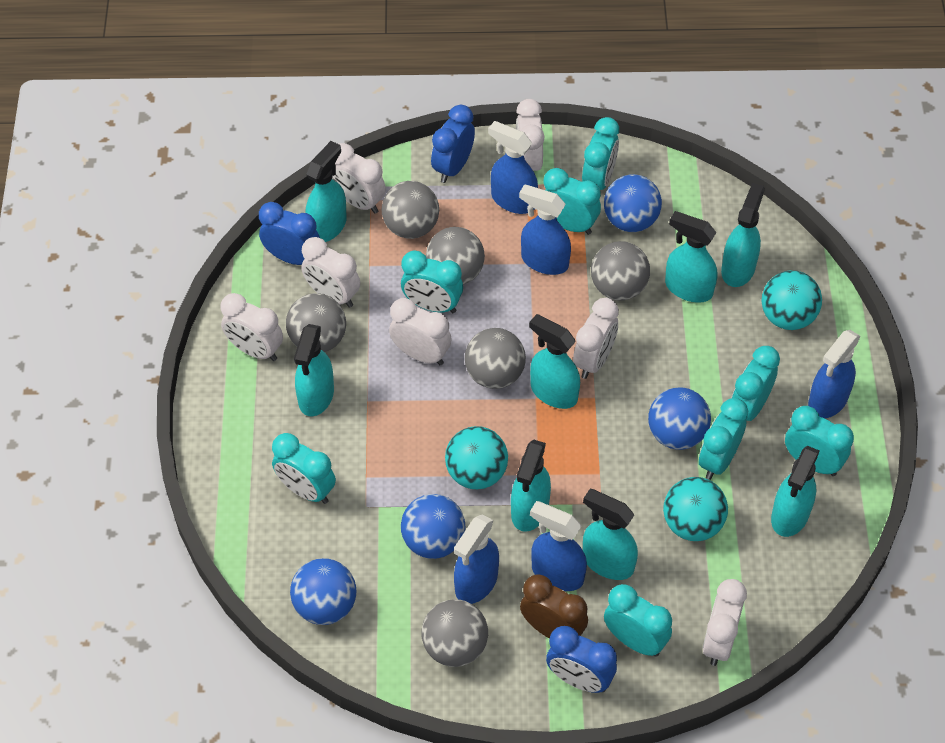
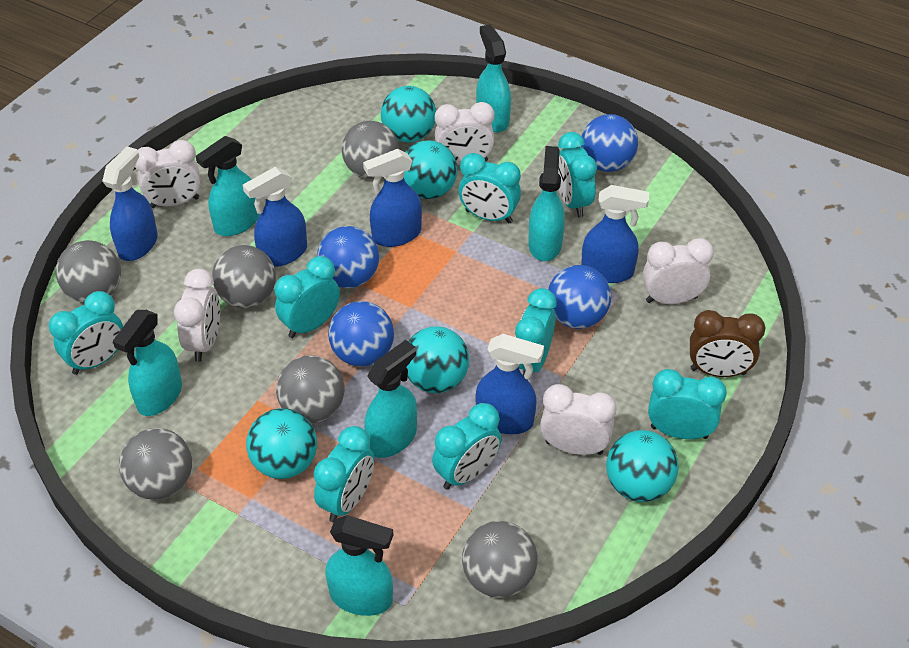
blue clock: 3 -> 0
turquoise ball: 3 -> 5
turquoise spray bottle: 8 -> 6
white clock: 7 -> 5

